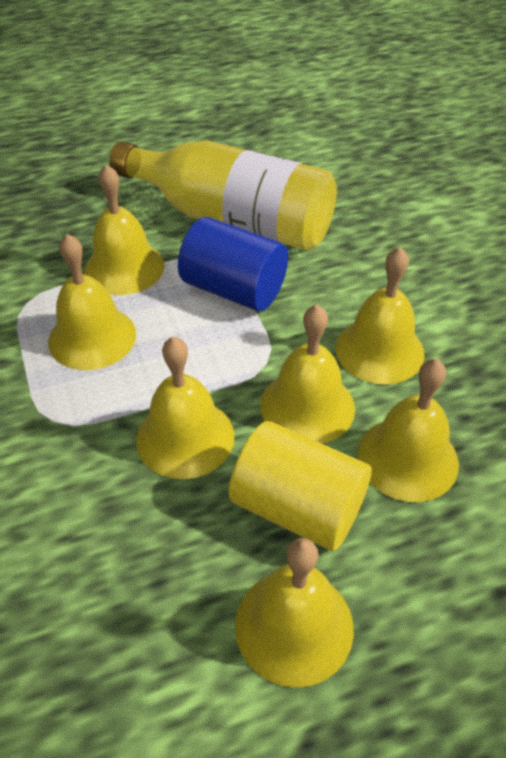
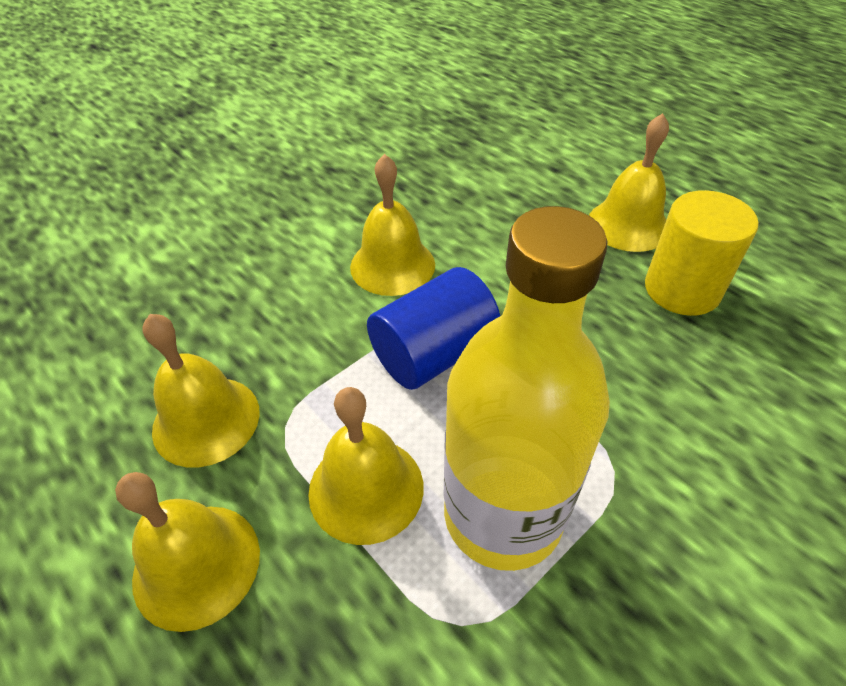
yellow bell: 7 -> 5

